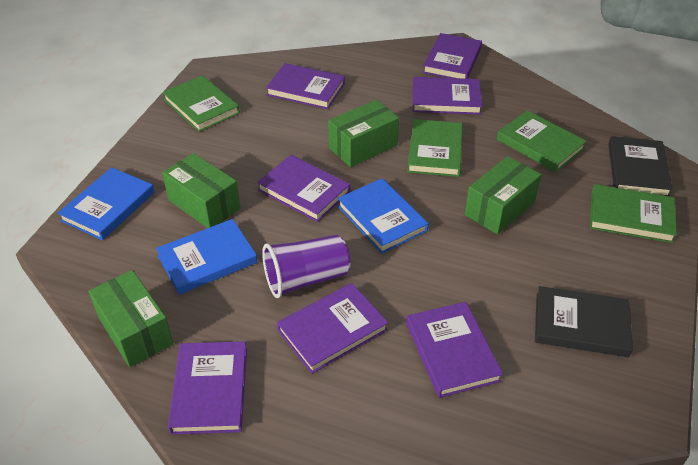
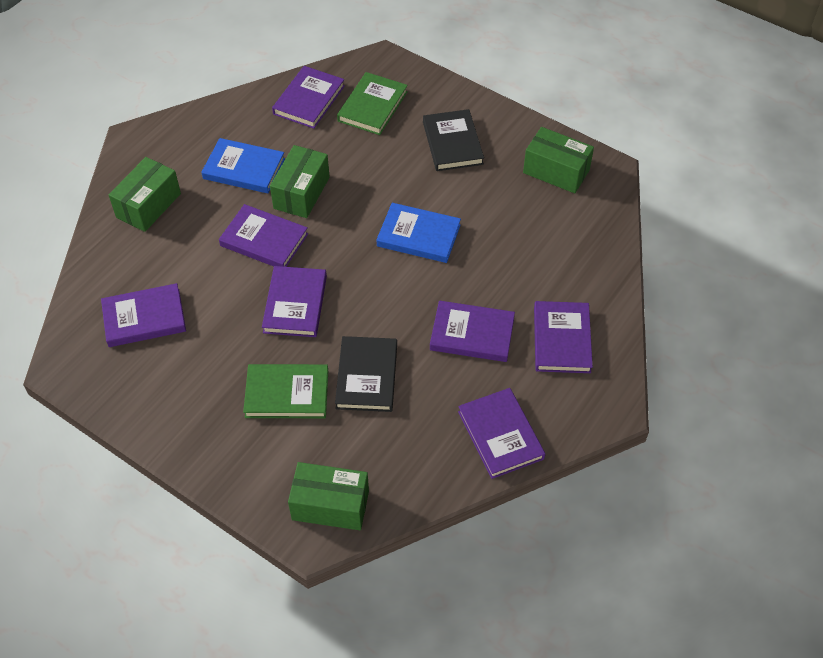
blue book: 3 -> 2
green book: 4 -> 2
purple cup: 1 -> 0

